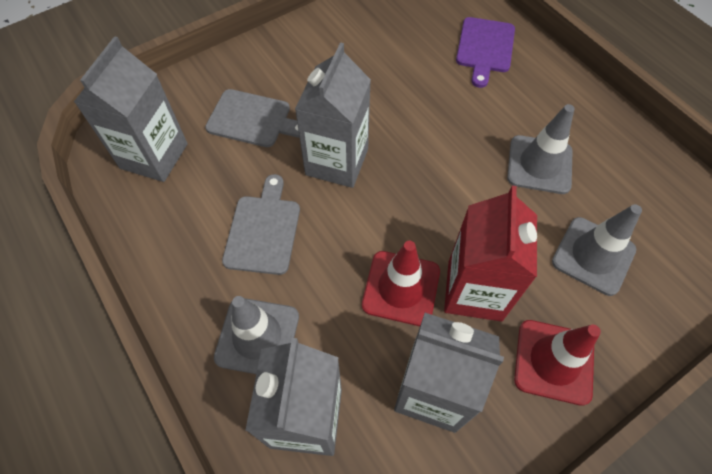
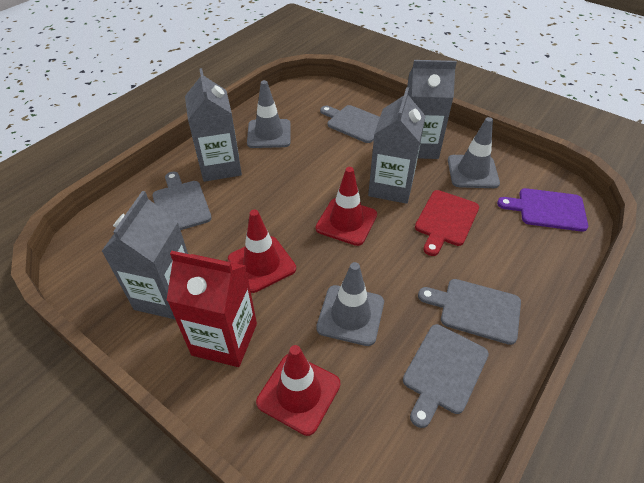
grey cutting board: 2 -> 4
red cutting board: 0 -> 1
red traffic cone: 2 -> 3

